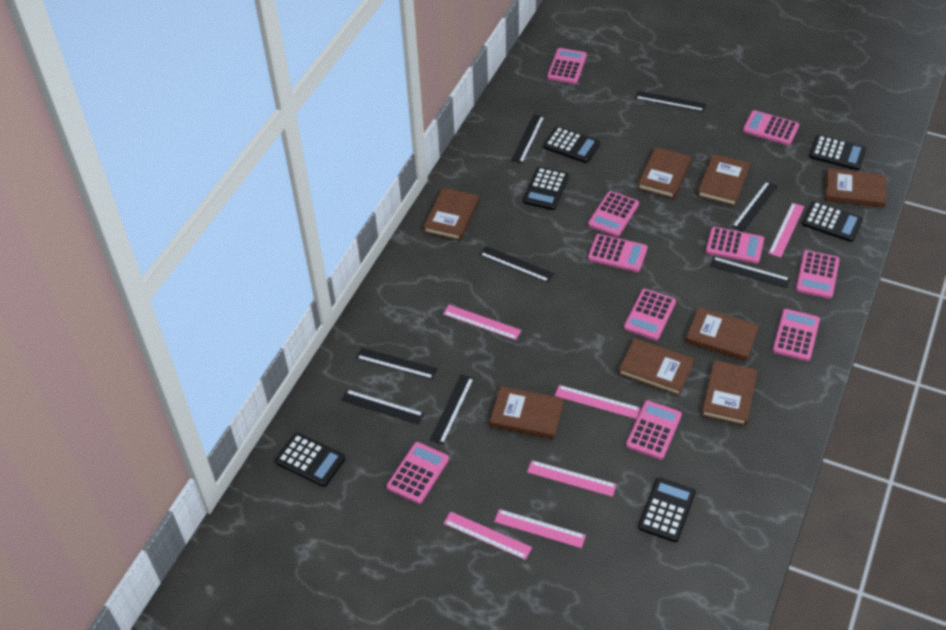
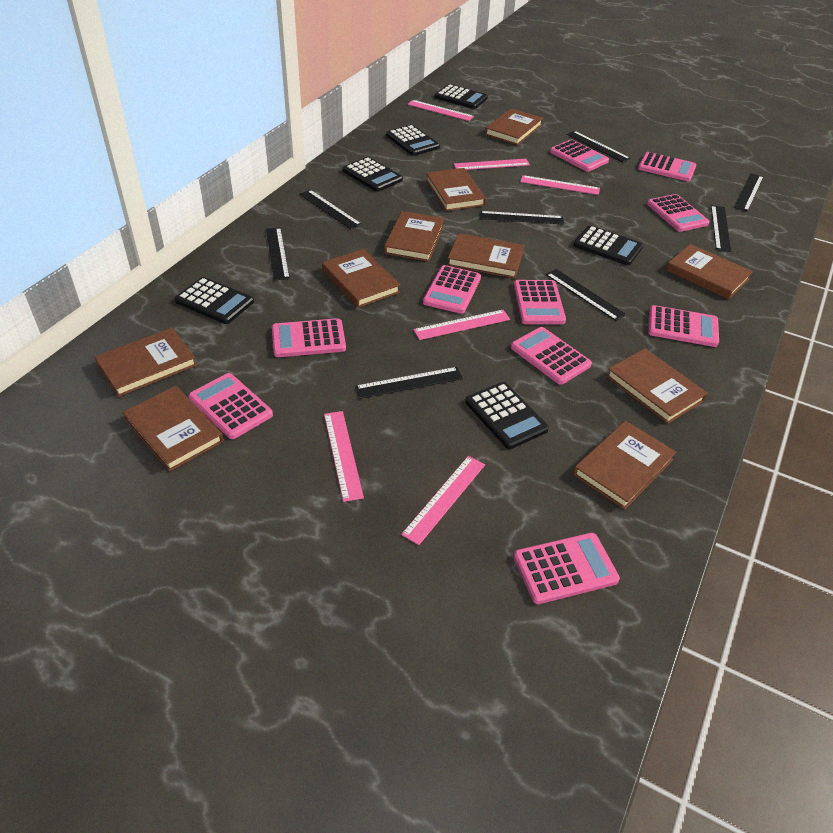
brown book: 8 -> 10

